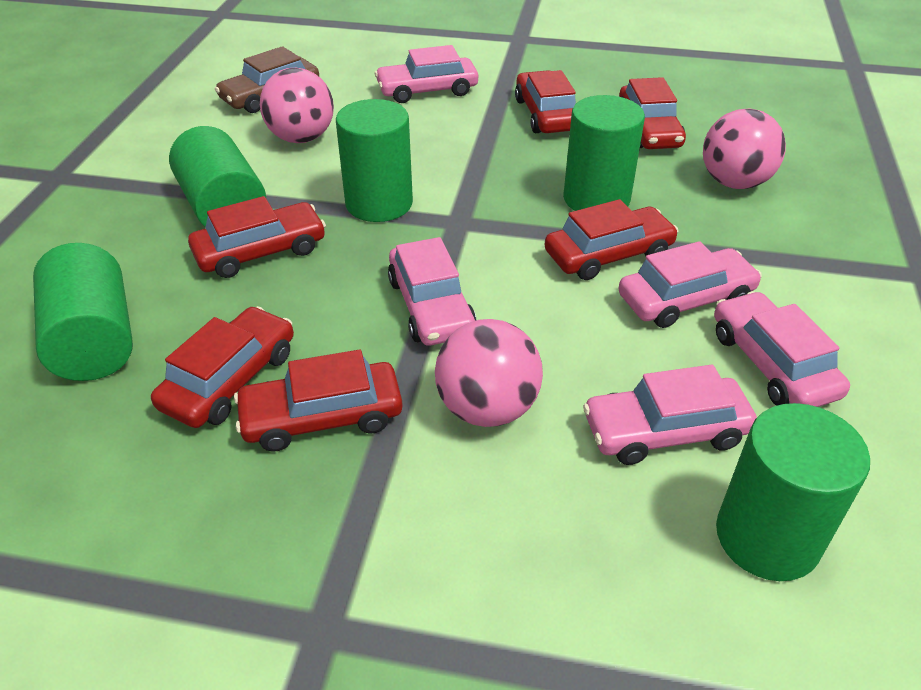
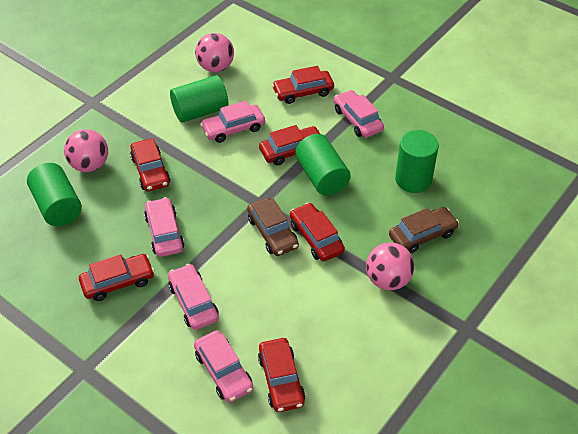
brown car: 1 -> 2
green cylinder: 5 -> 4

